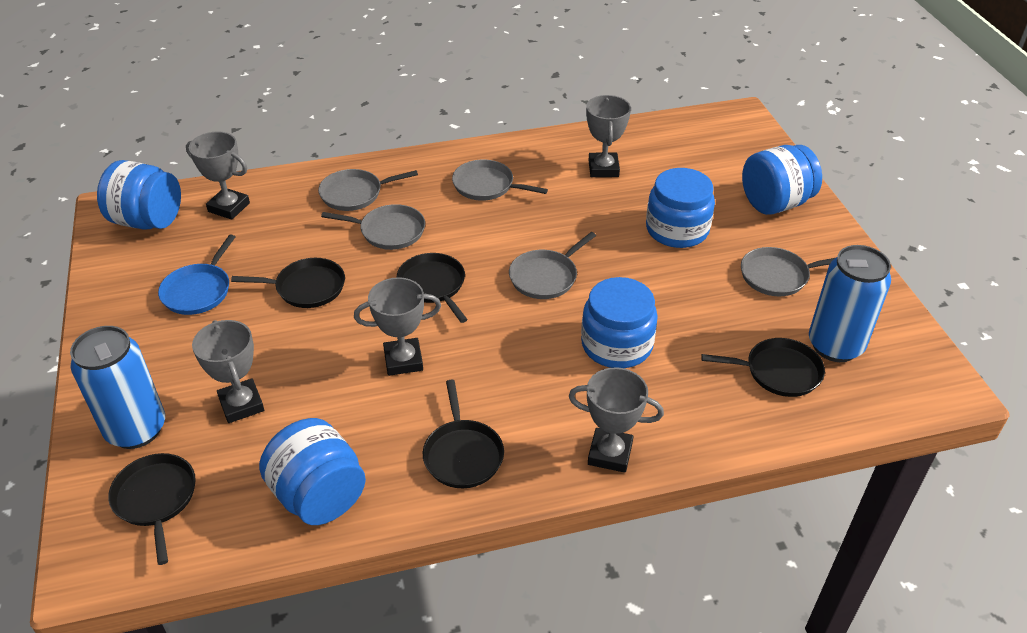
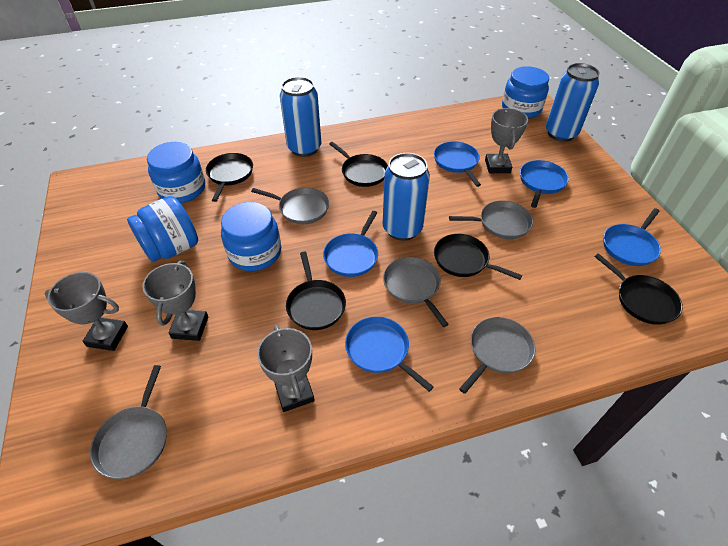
blue can: 2 -> 3
blue jar: 5 -> 4
blue pan: 1 -> 5
grey trophy: 5 -> 4

